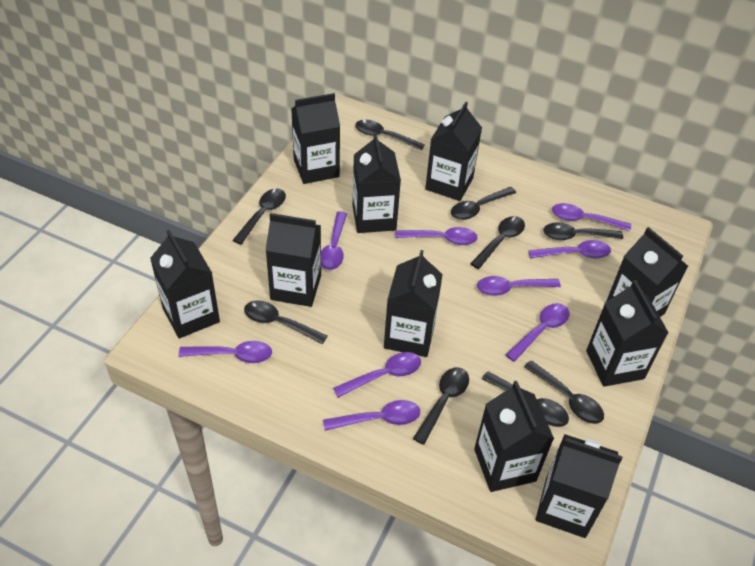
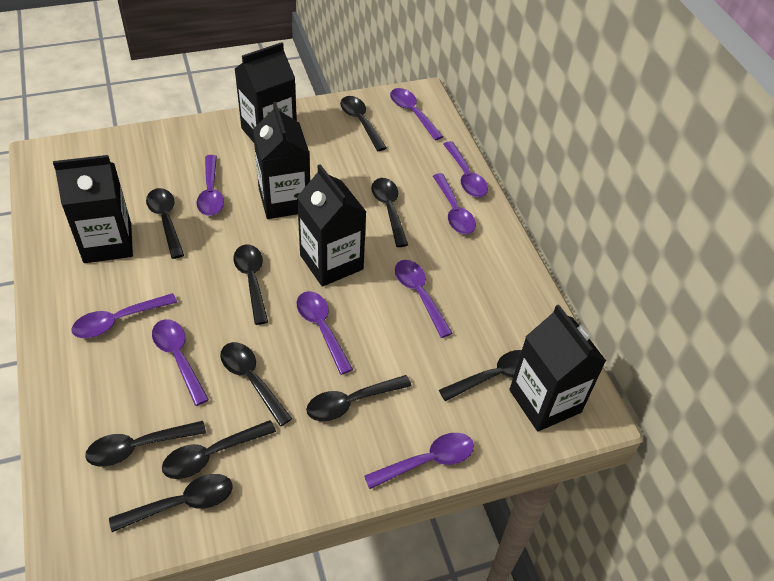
black carton: 10 -> 5
black spoon: 9 -> 10

